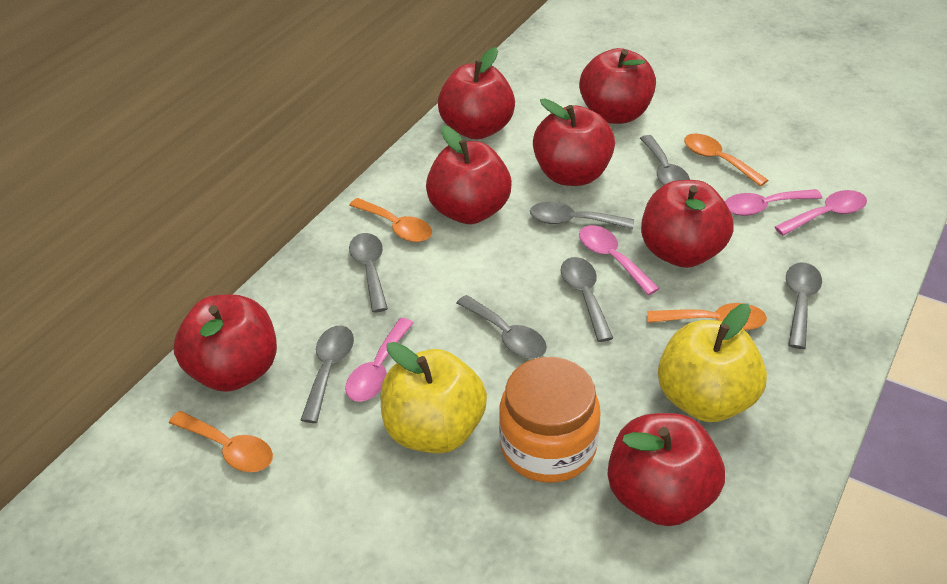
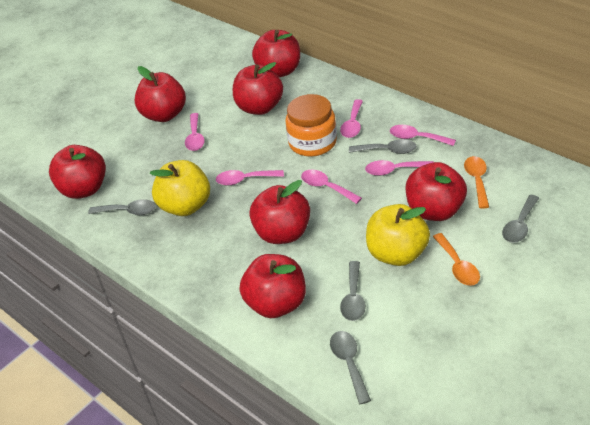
grey spoon: 7 -> 5
orange spoon: 4 -> 2
pink spoon: 4 -> 6

